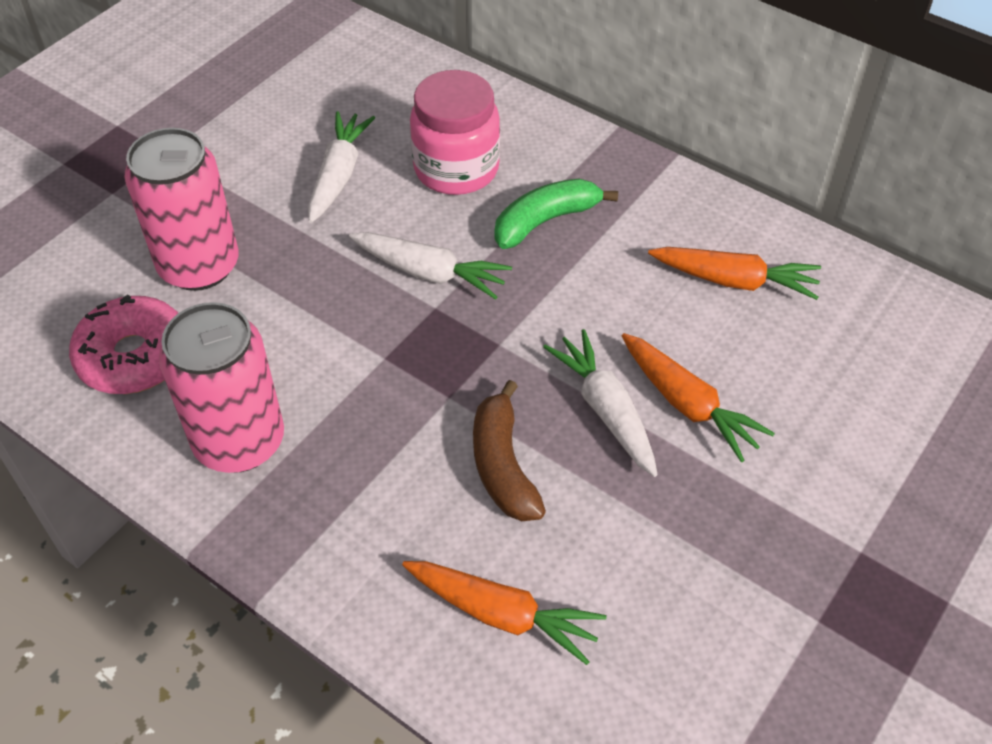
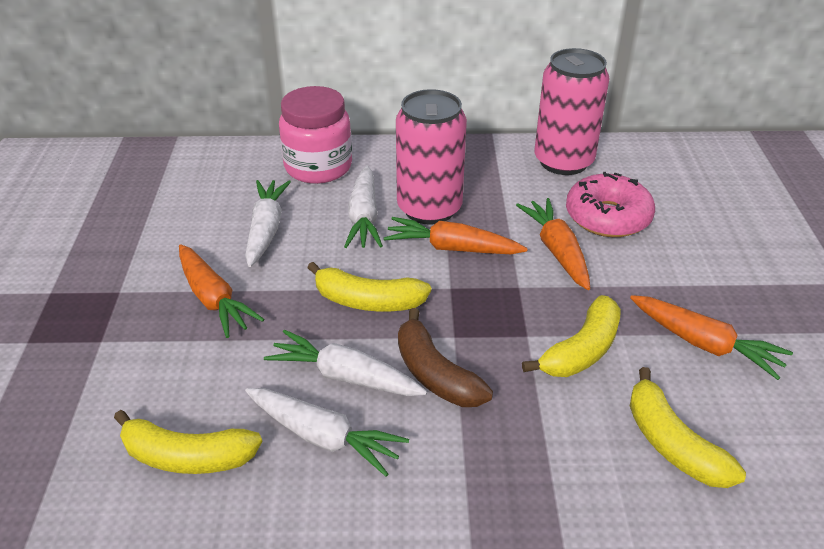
green banana: 1 -> 0
orange carrot: 3 -> 4
white carrot: 3 -> 4
yellow banana: 0 -> 4

